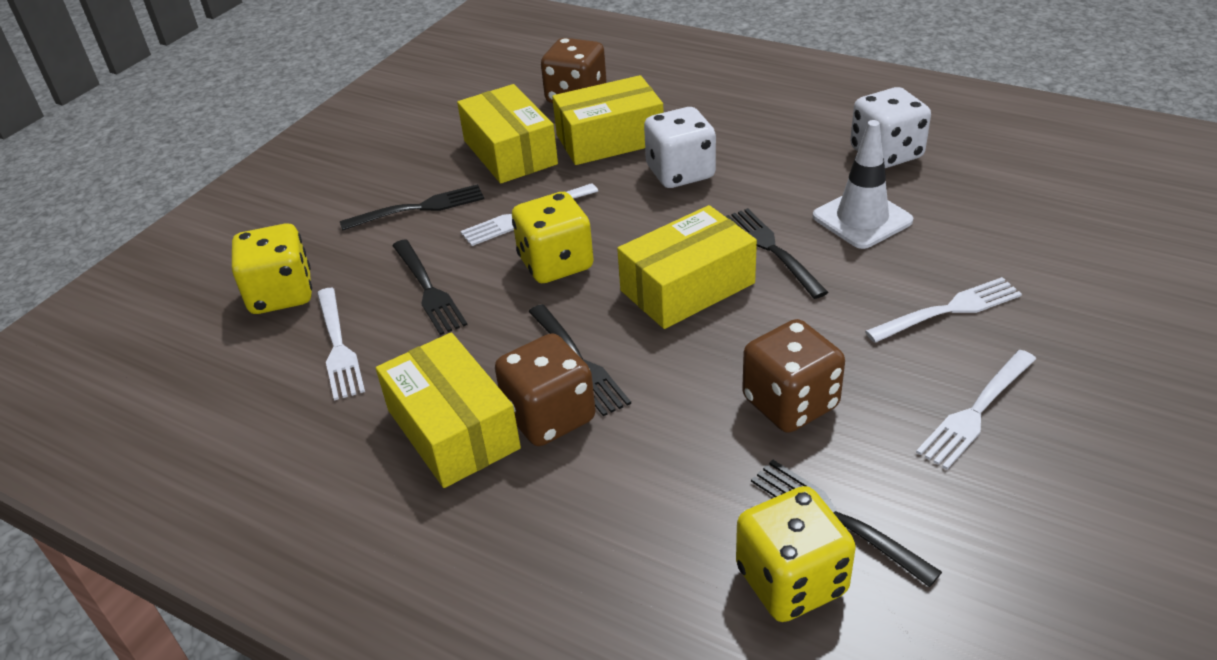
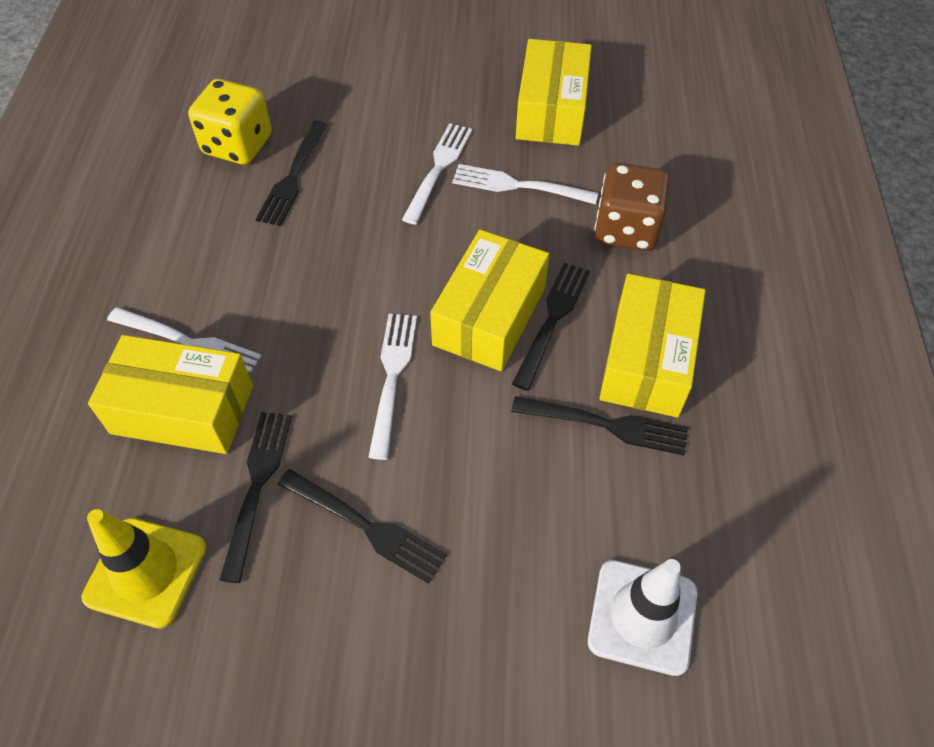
brown dice: 3 -> 1
white dice: 2 -> 0
yellow dice: 3 -> 1
yellow traffic cone: 0 -> 1

